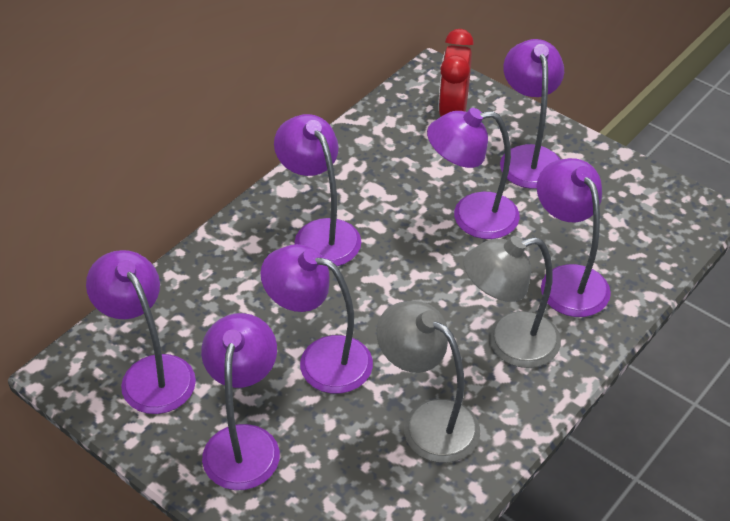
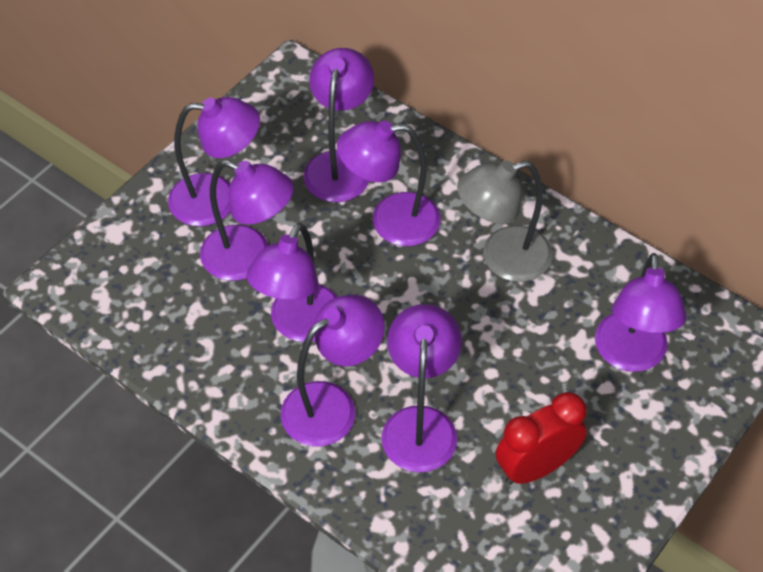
grey lamp: 2 -> 1
purple lamp: 7 -> 8

